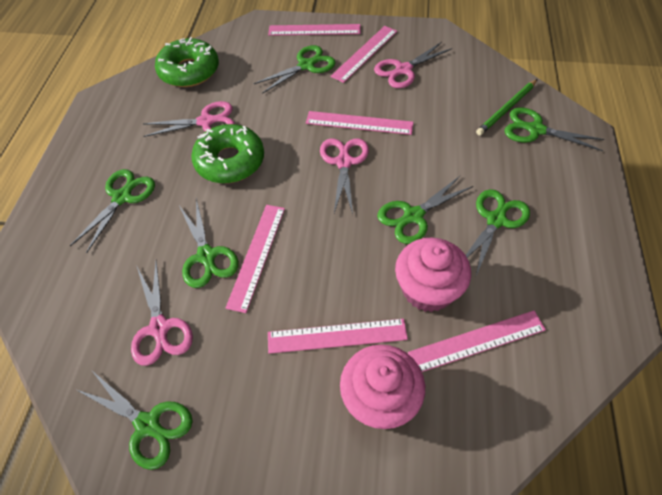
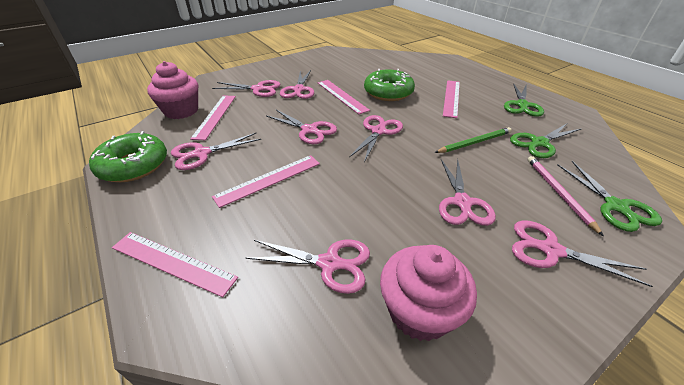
green scissors: 7 -> 3
pink pencil: 0 -> 1
pink ruler: 6 -> 5
pink scissors: 4 -> 8

